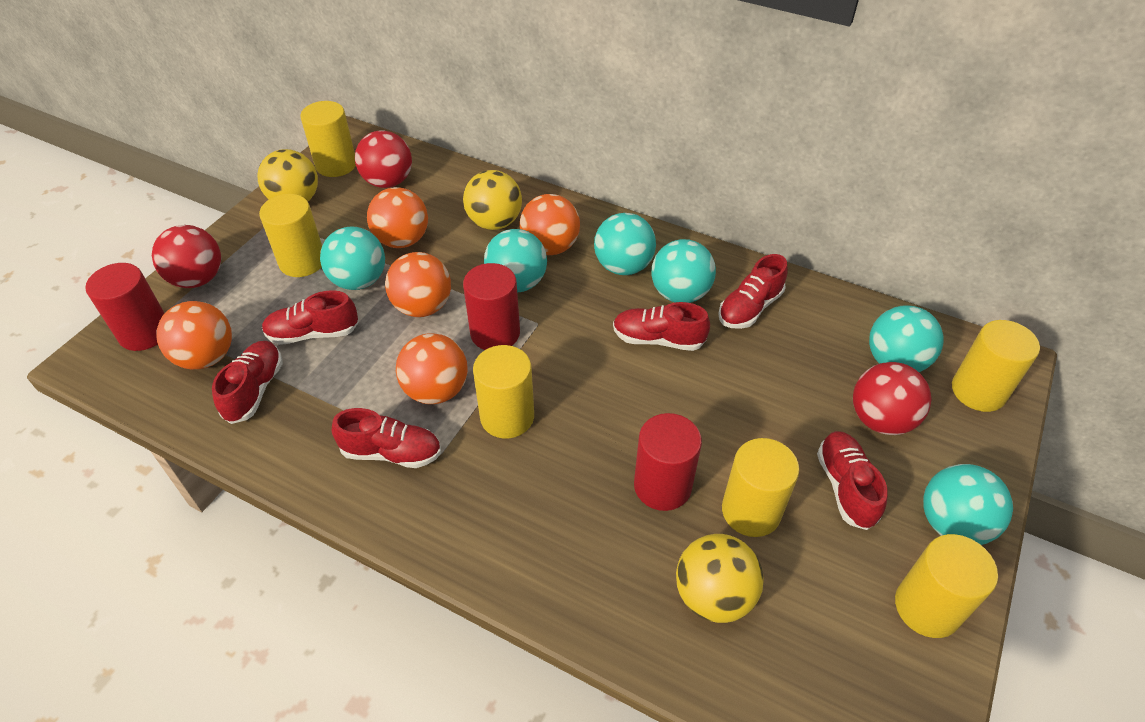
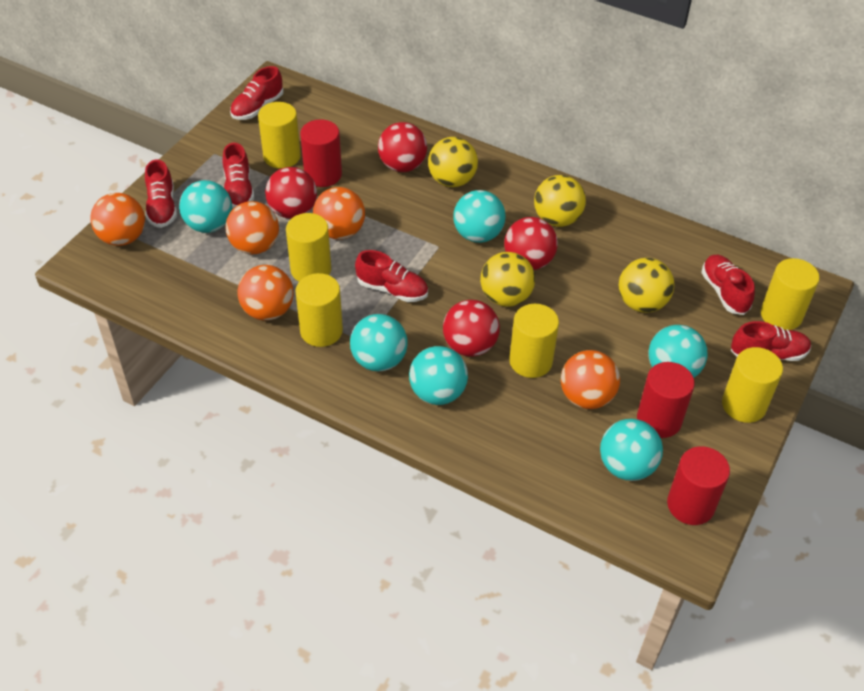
red ball: 3 -> 4
yellow ball: 3 -> 4

